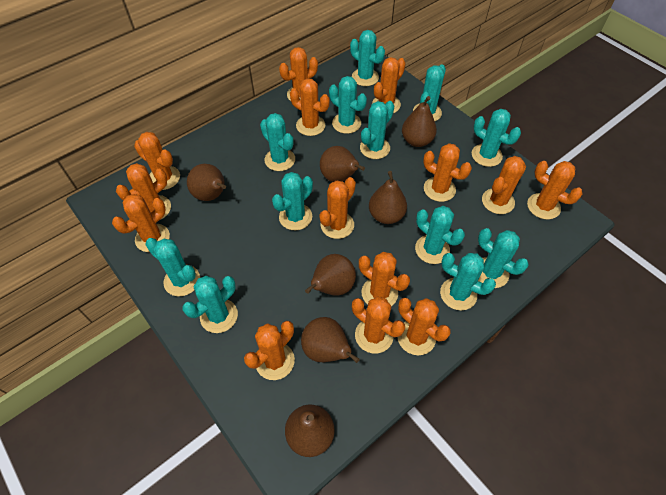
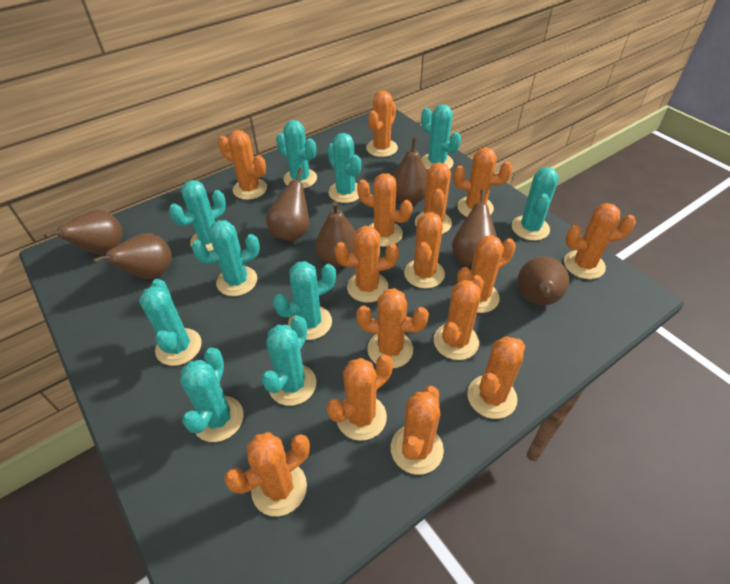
orange cactus: 14 -> 15
turquoise cactus: 12 -> 10

